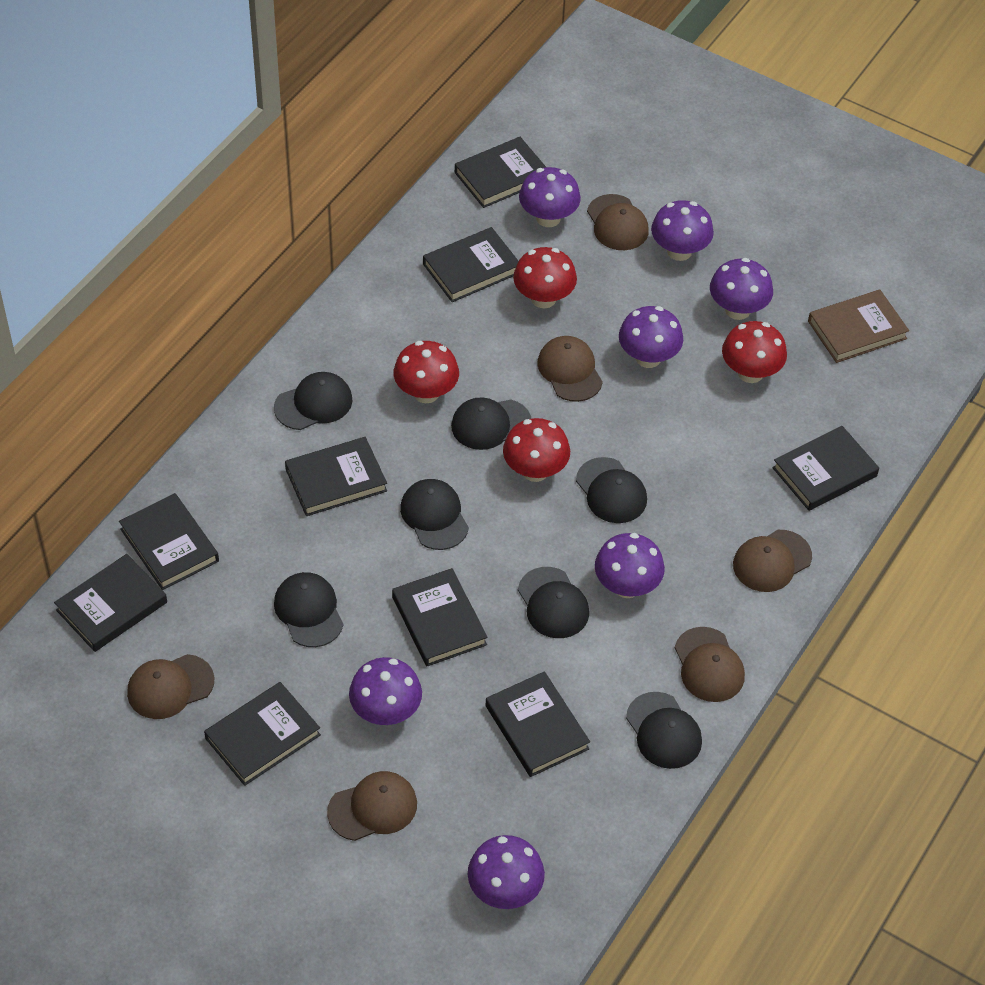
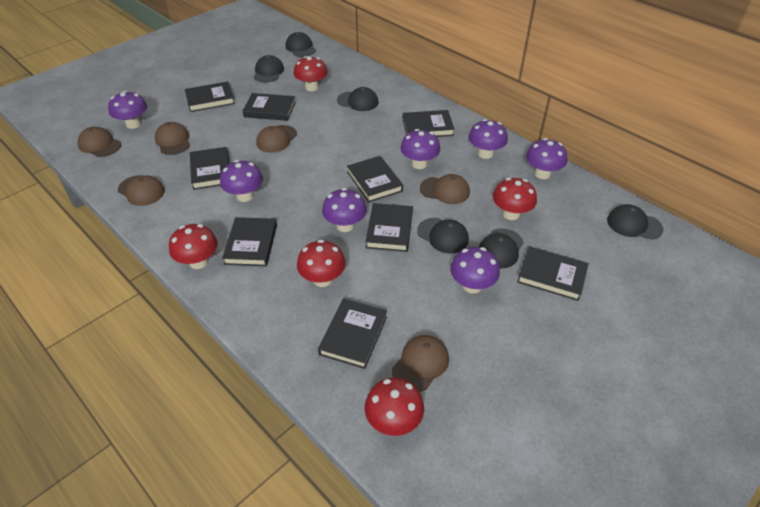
black cap: 7 -> 6
brown book: 1 -> 0
red mushroom: 4 -> 5

